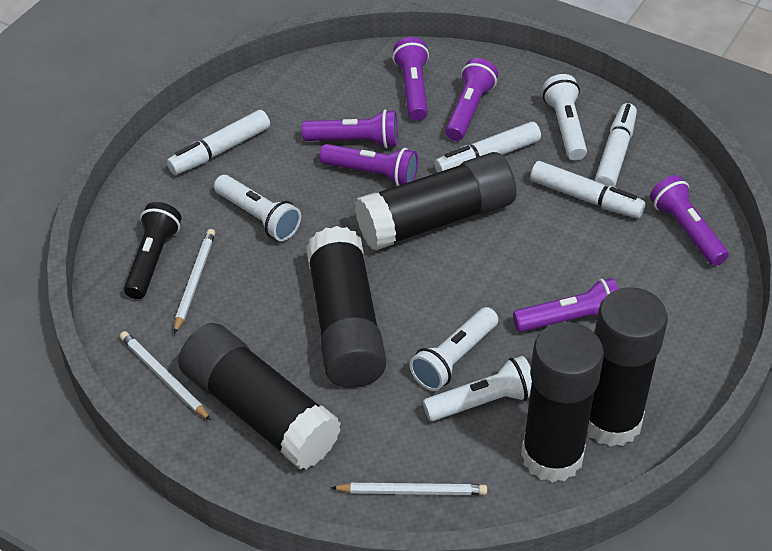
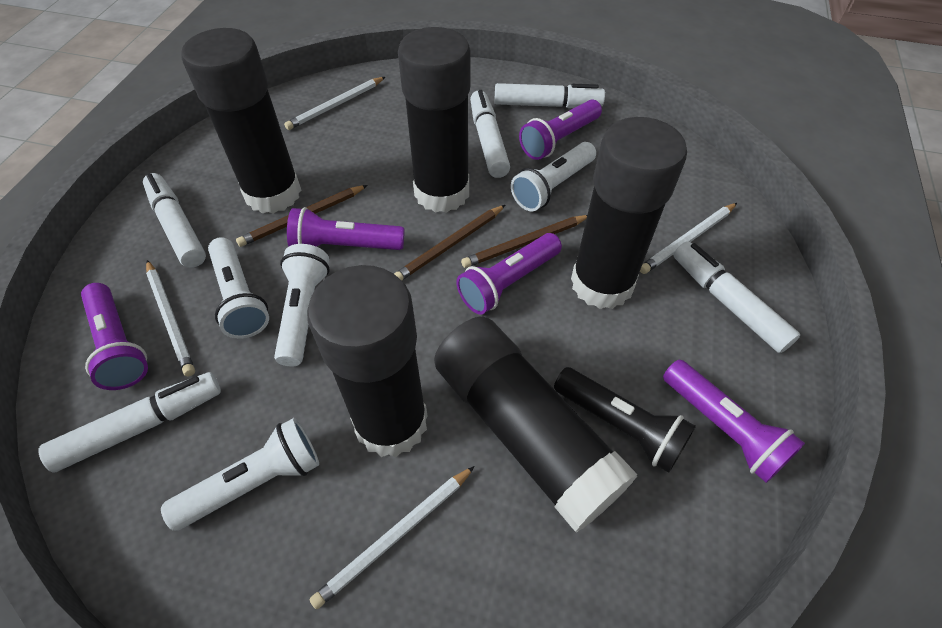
brown pencil: 0 -> 3
purple flashlight: 6 -> 5
white marker: 4 -> 5
white pencil: 3 -> 4

